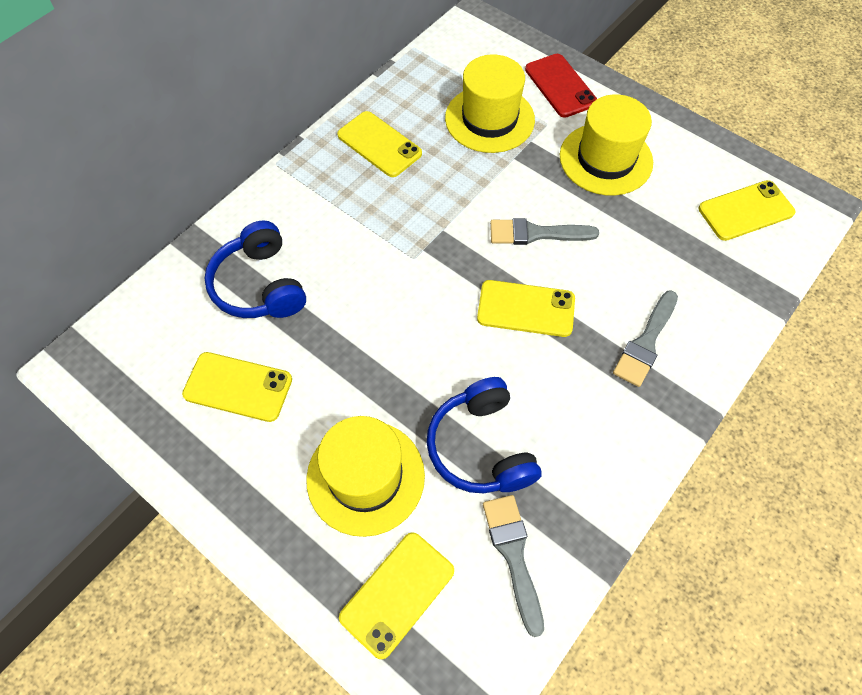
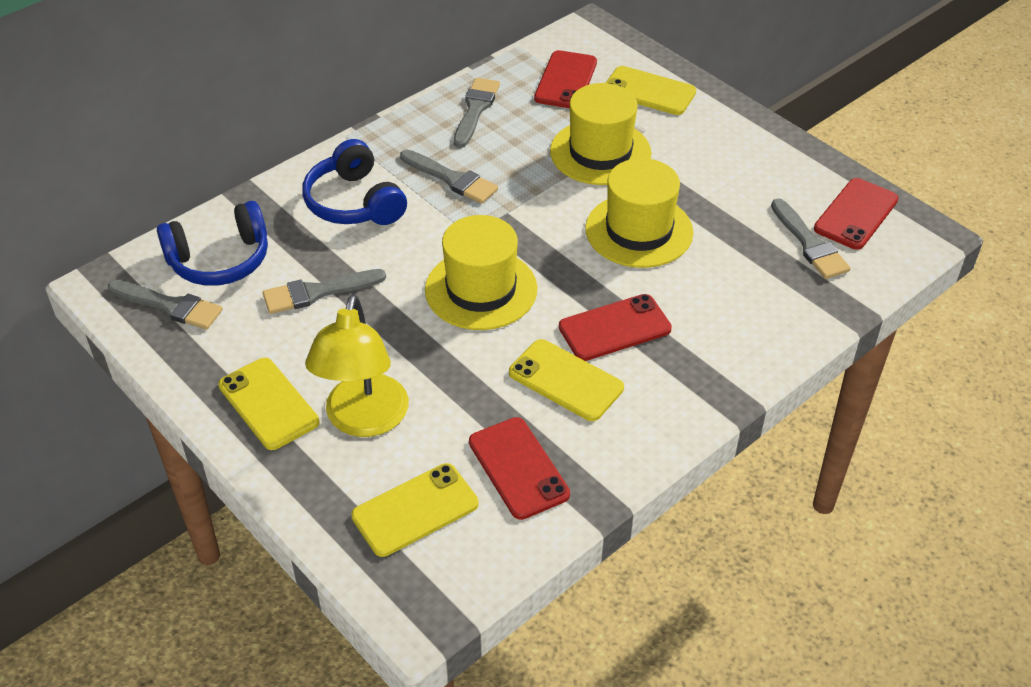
grey brush: 3 -> 5
red phone: 1 -> 4
yellow lamp: 0 -> 1
yellow phone: 5 -> 4

